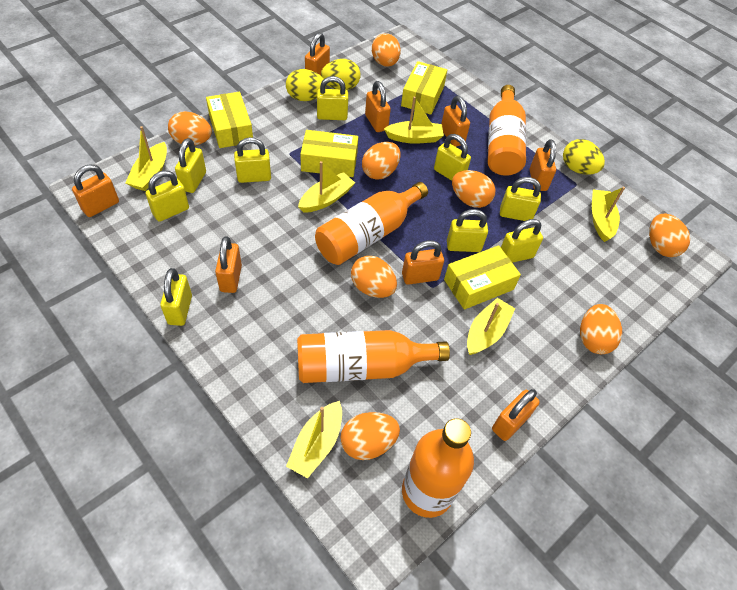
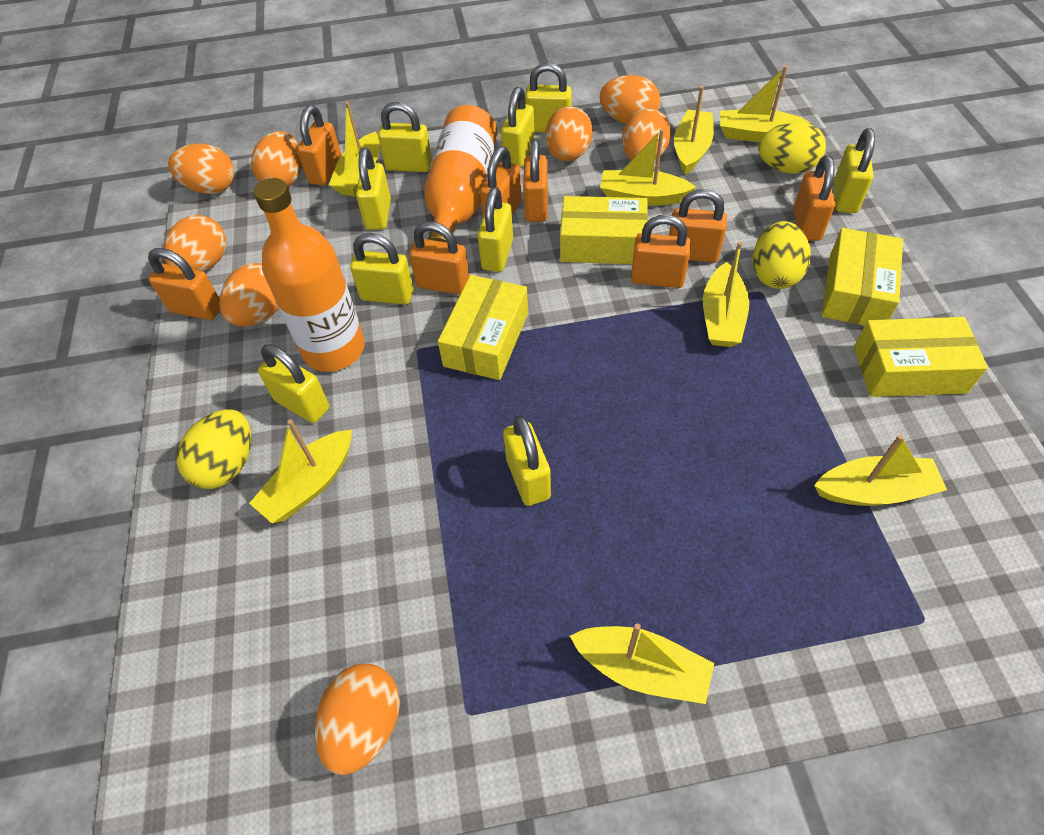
orange bottle: 4 -> 2
yellow boat: 6 -> 8

